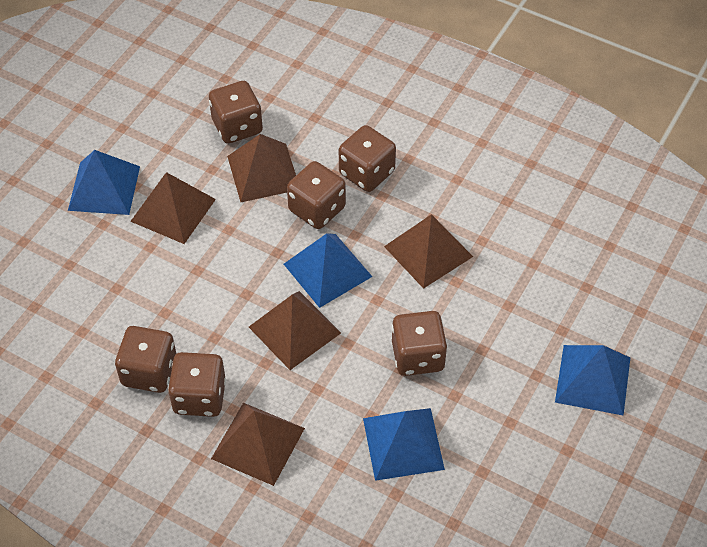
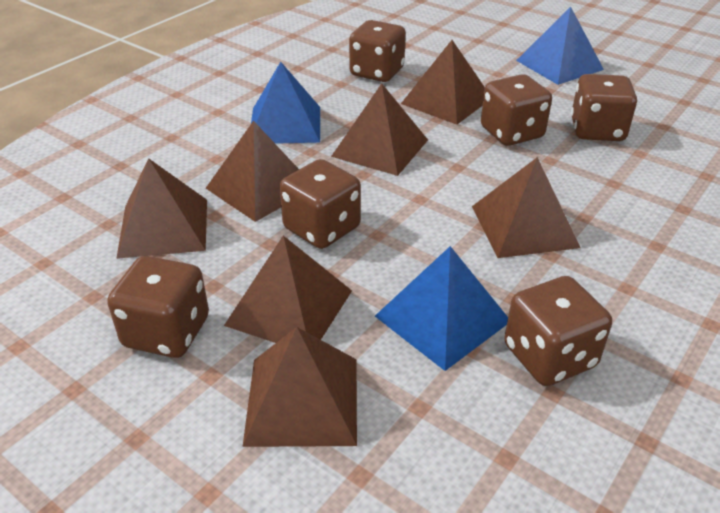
blue pyramid: 4 -> 3
brown pyramid: 5 -> 7

